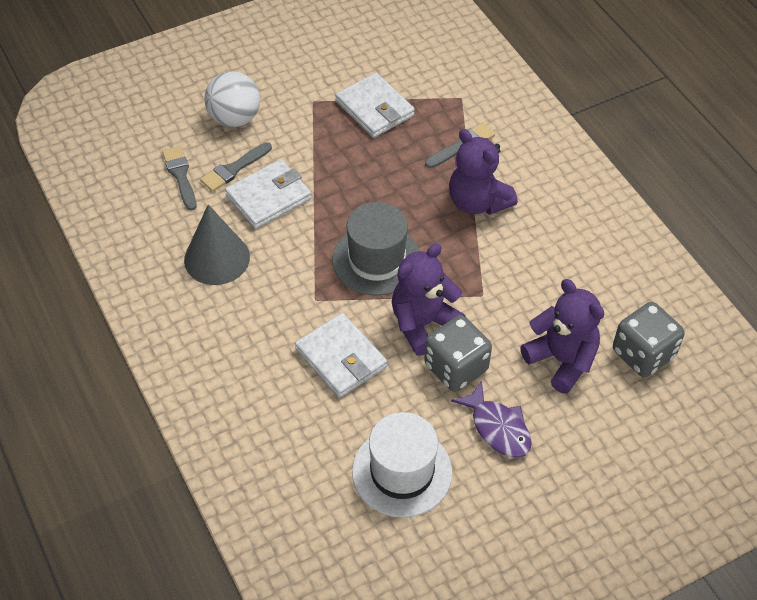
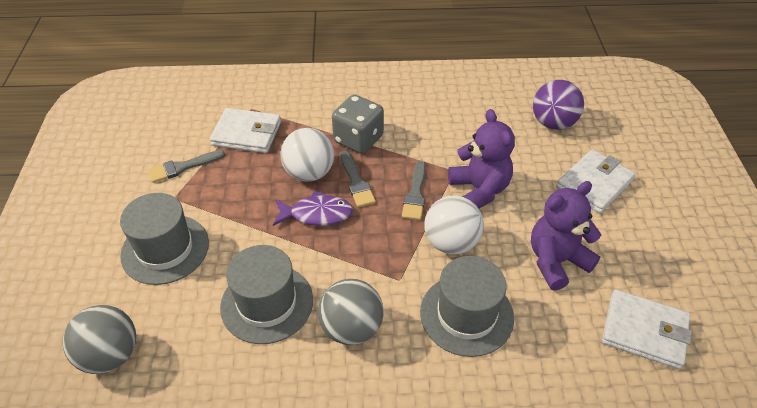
grey ball: 0 -> 2
grey cone: 1 -> 0
grey dice: 2 -> 1
grey hat: 1 -> 3
purple ball: 0 -> 1
purple teddy bear: 3 -> 2
white ball: 1 -> 2
white hat: 1 -> 0

